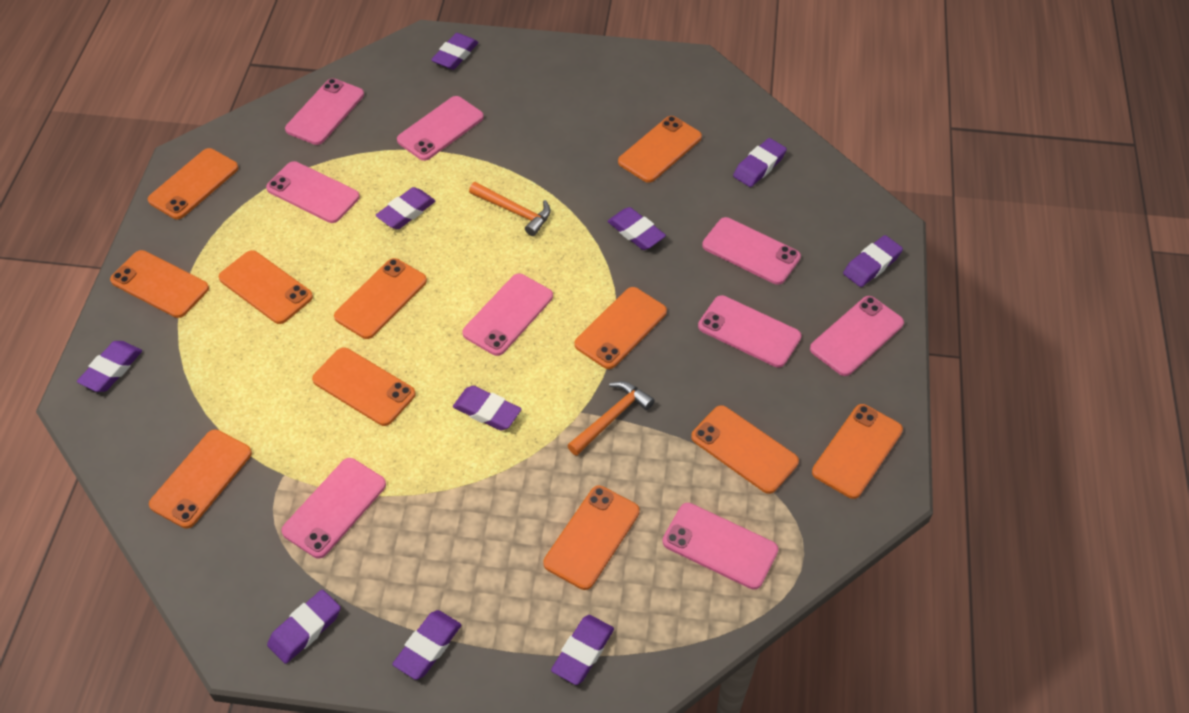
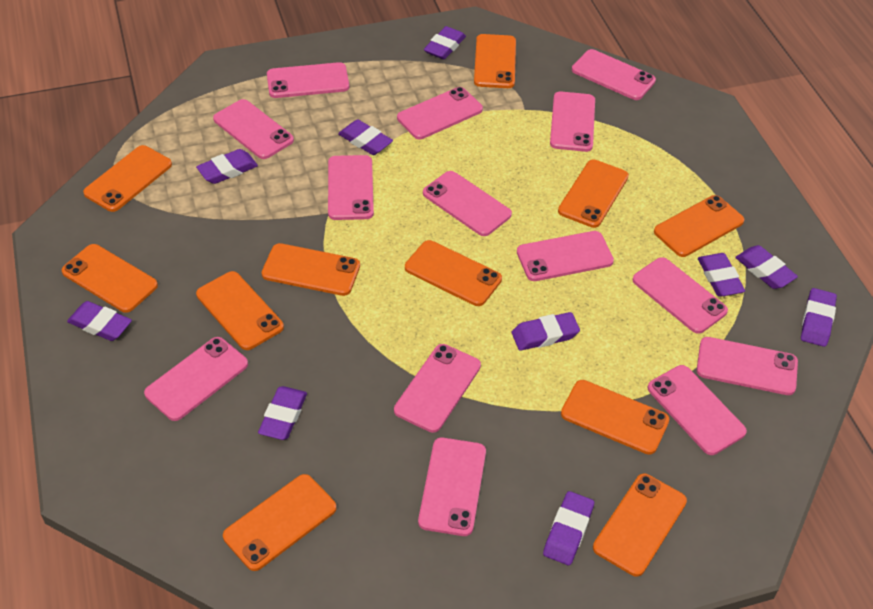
orange hammer: 2 -> 0
pink phone: 9 -> 14

